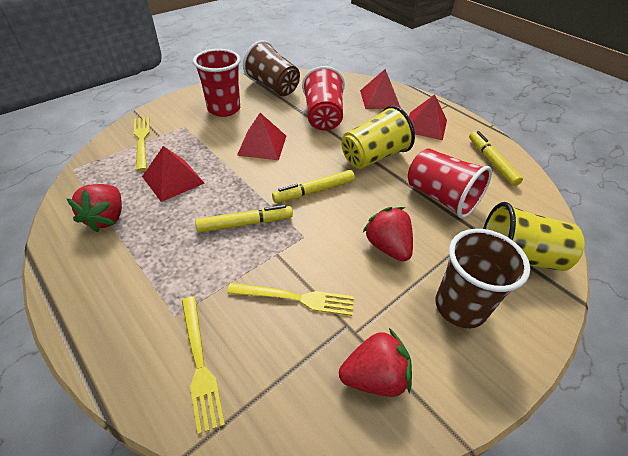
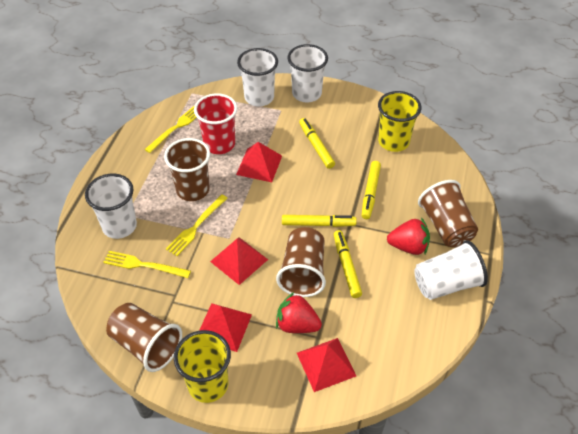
brown cup: 2 -> 4
red cup: 3 -> 1
red strawberry: 3 -> 2
white cup: 0 -> 4
yellow marker: 3 -> 4

